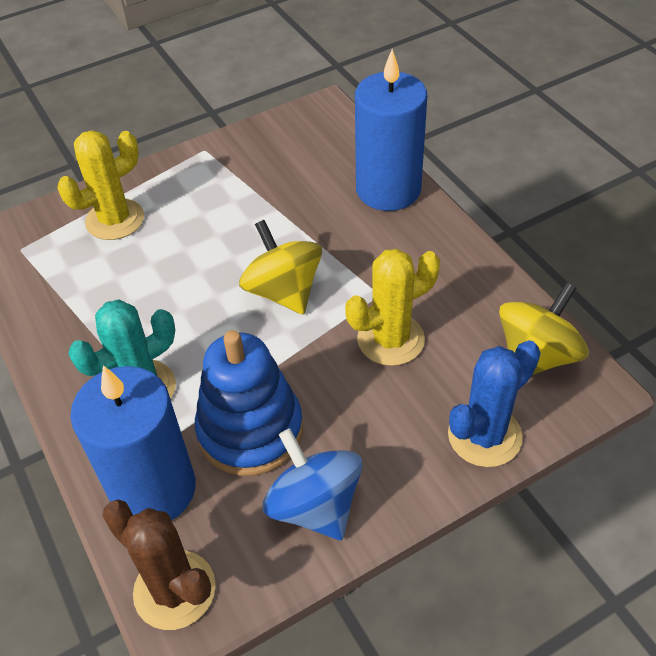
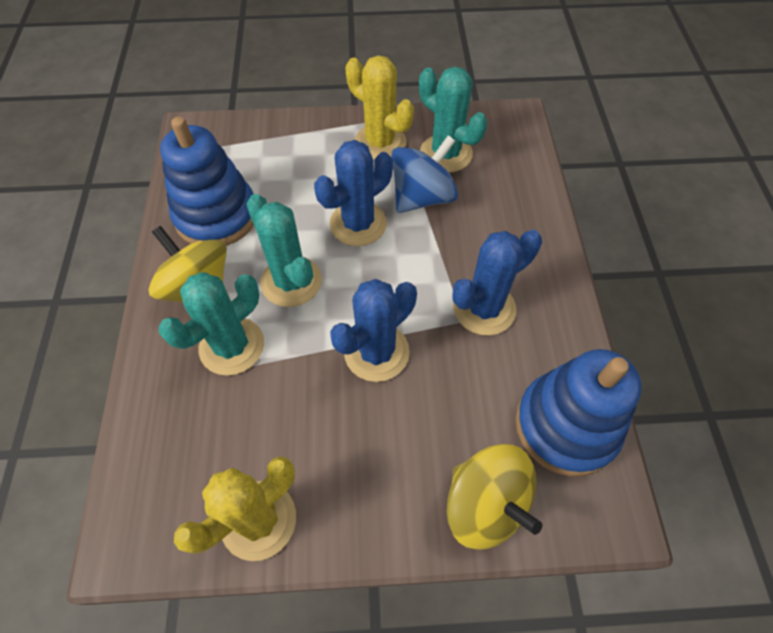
blue cactus: 1 -> 3
blue candle: 2 -> 0
blue stacking toy: 1 -> 2
brown cactus: 1 -> 0
turquoise cactus: 1 -> 3

